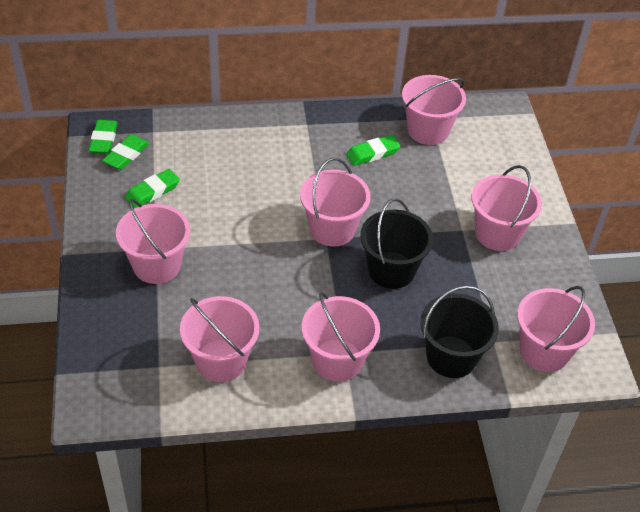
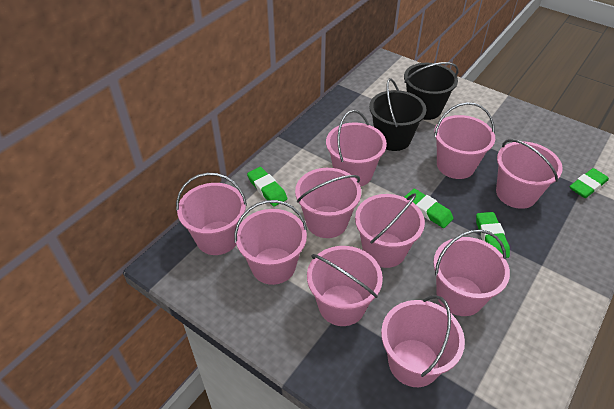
pink bucket: 7 -> 10

